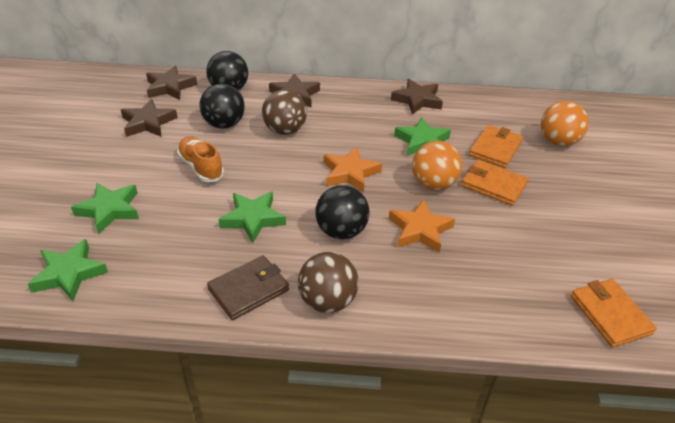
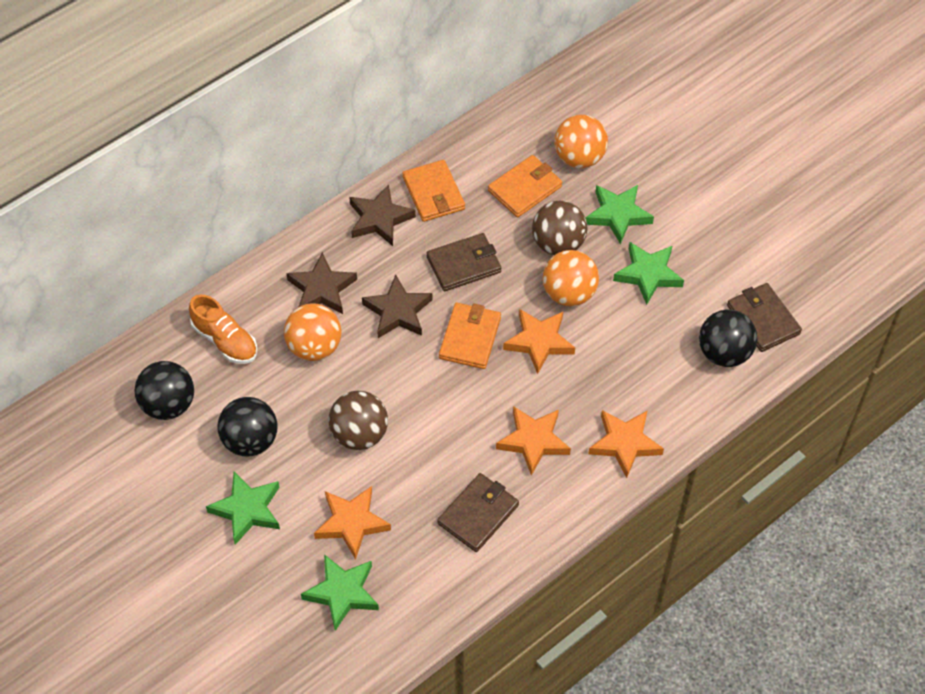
brown star: 4 -> 3
brown wallet: 1 -> 3
orange ball: 2 -> 3
orange star: 2 -> 4

